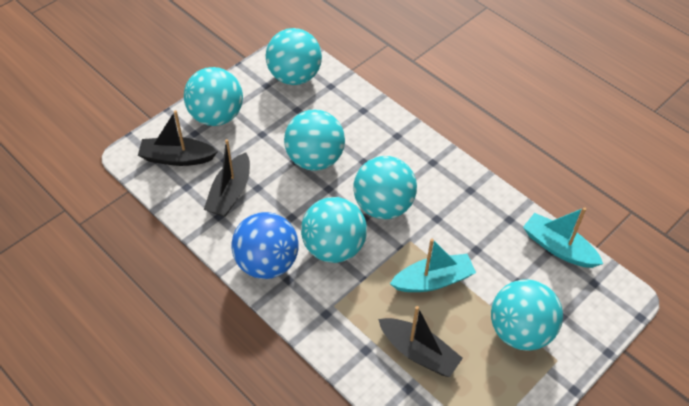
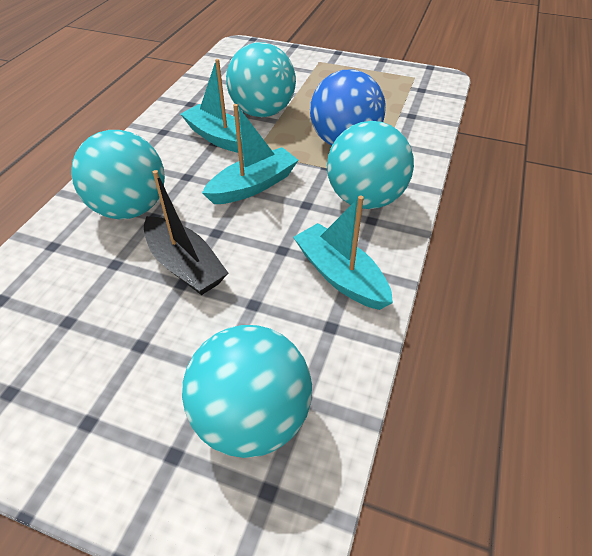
black boat: 3 -> 1
turquoise ball: 6 -> 4
turquoise boat: 2 -> 3

